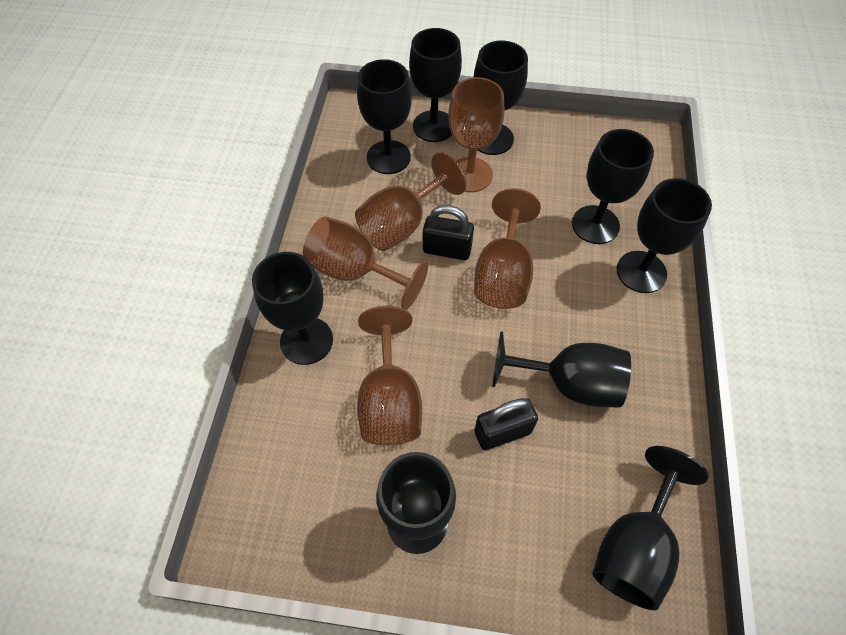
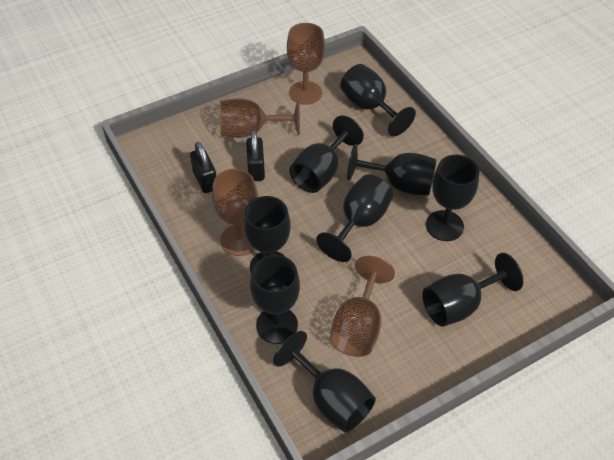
brown goblet: 5 -> 4

